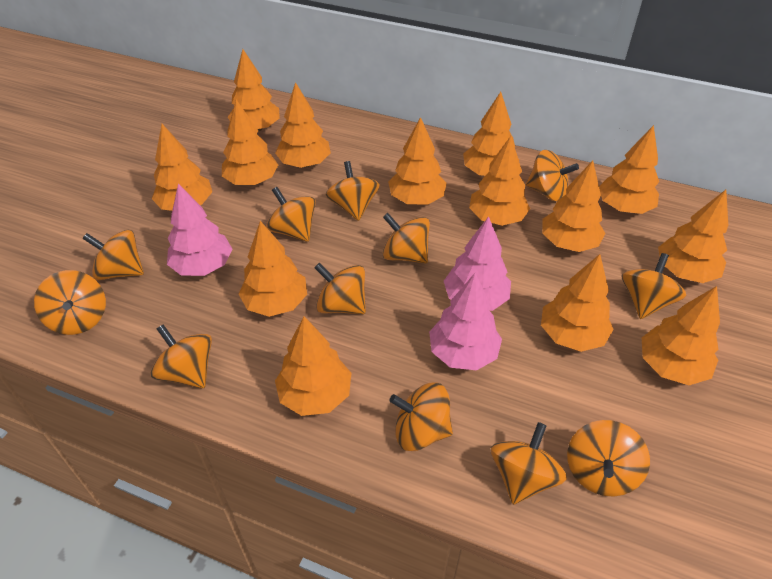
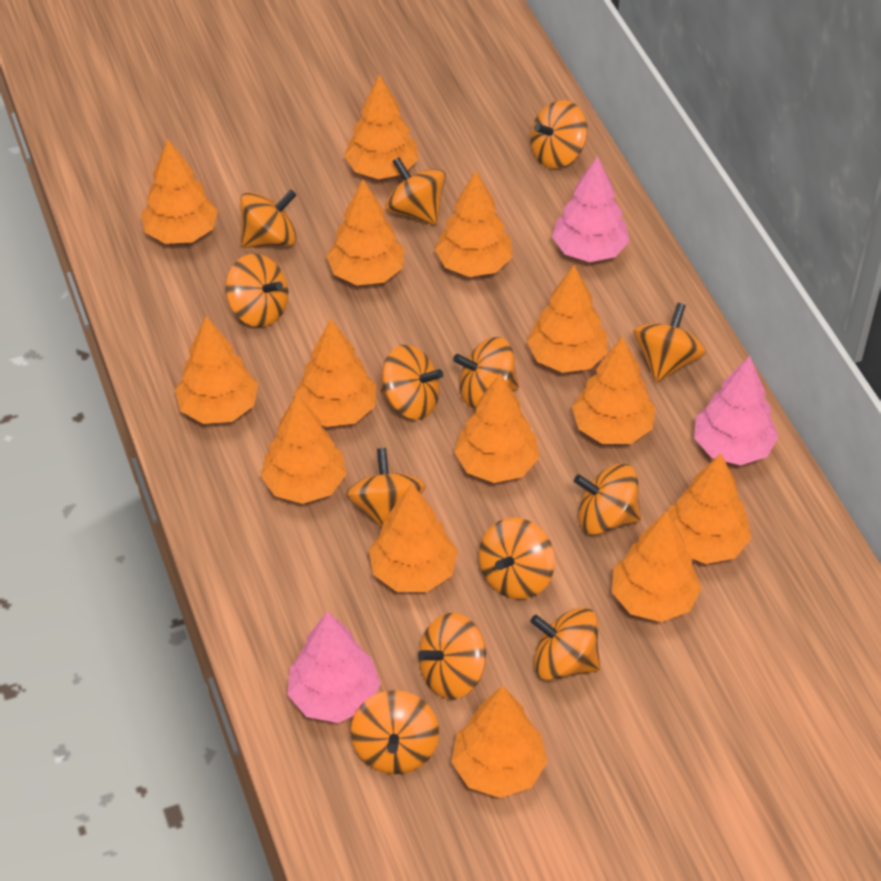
orange spinning top: 12 -> 13

